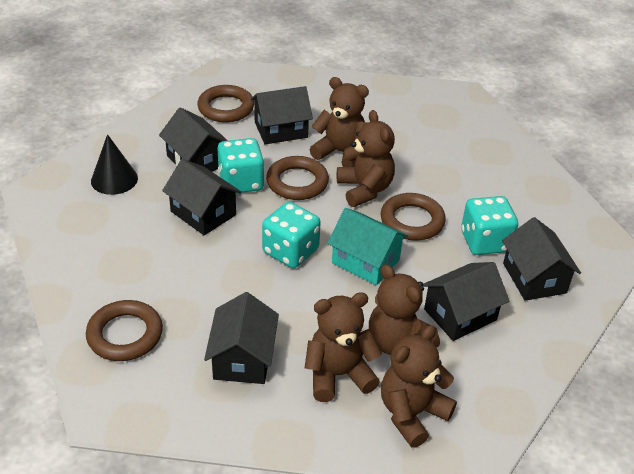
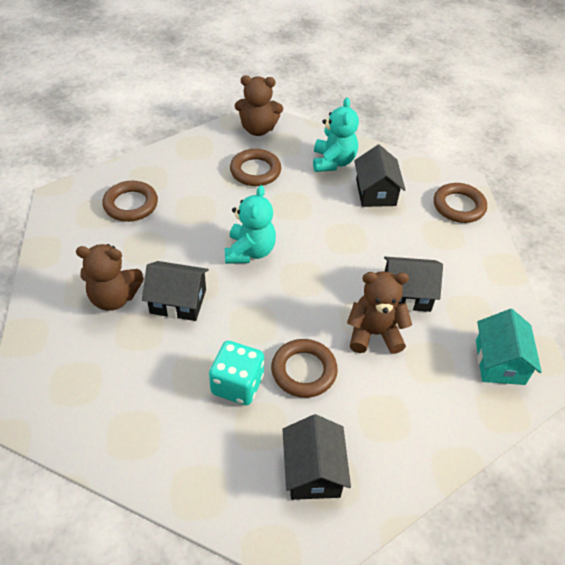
black cone: 1 -> 0
black house: 6 -> 4
brown teddy bear: 5 -> 3
turquoise dice: 3 -> 1
turquoise teddy bear: 0 -> 2

